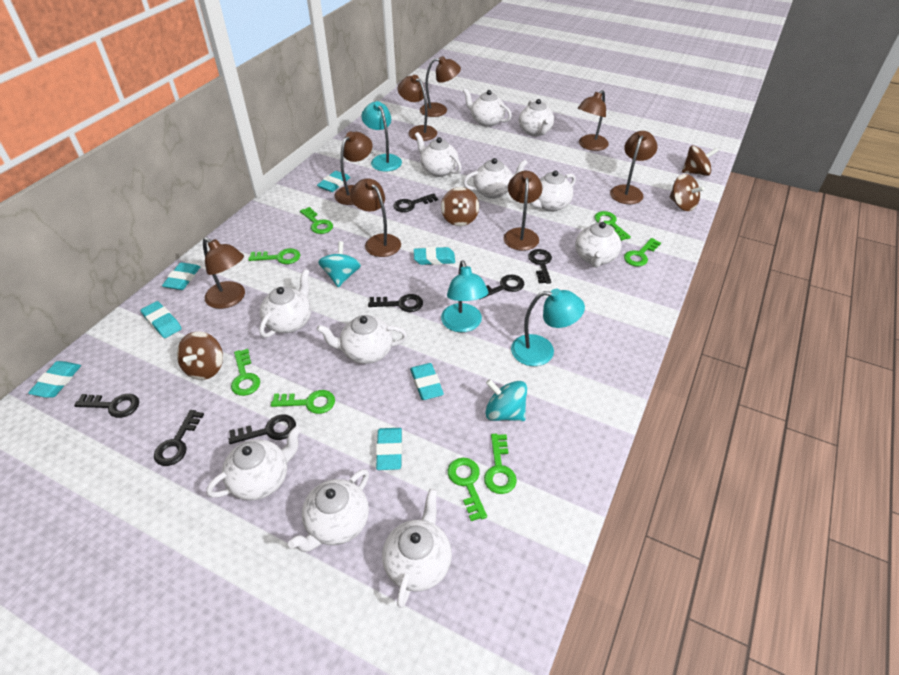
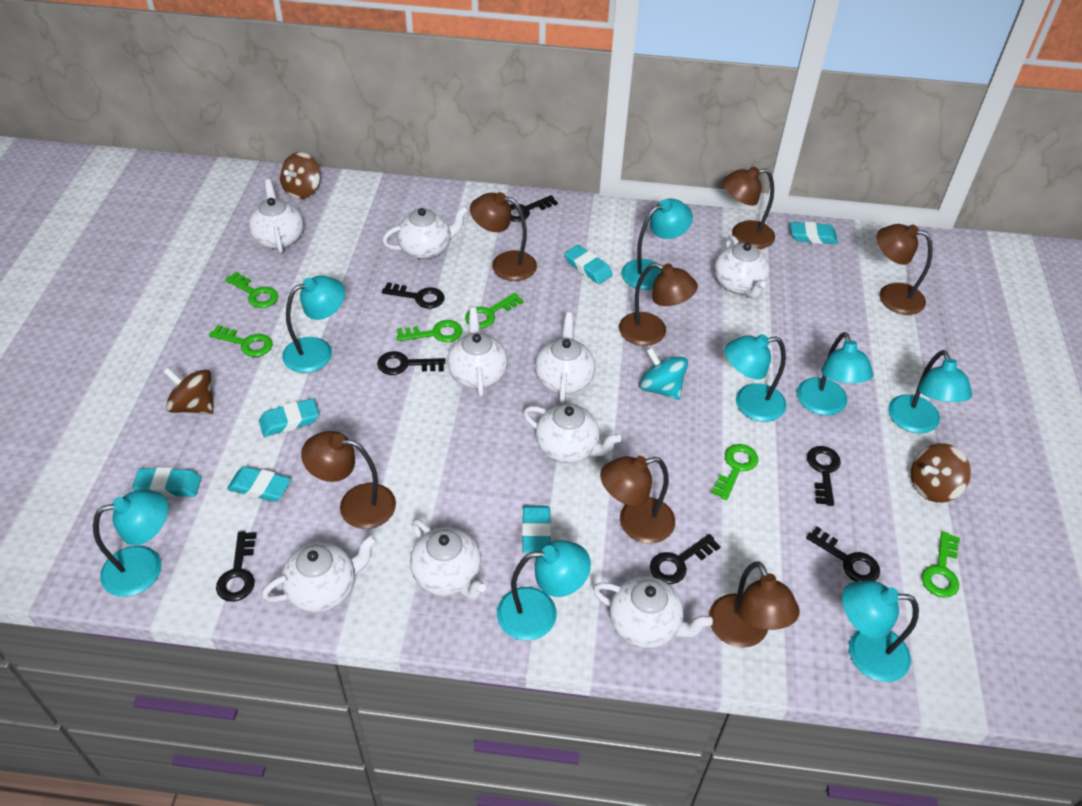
brown lamp: 8 -> 7
brown spinning top: 4 -> 3
green key: 8 -> 6
turquoise eraser: 7 -> 6
turquoise lamp: 3 -> 8
turquoise spinning top: 2 -> 1
white teapot: 11 -> 9

